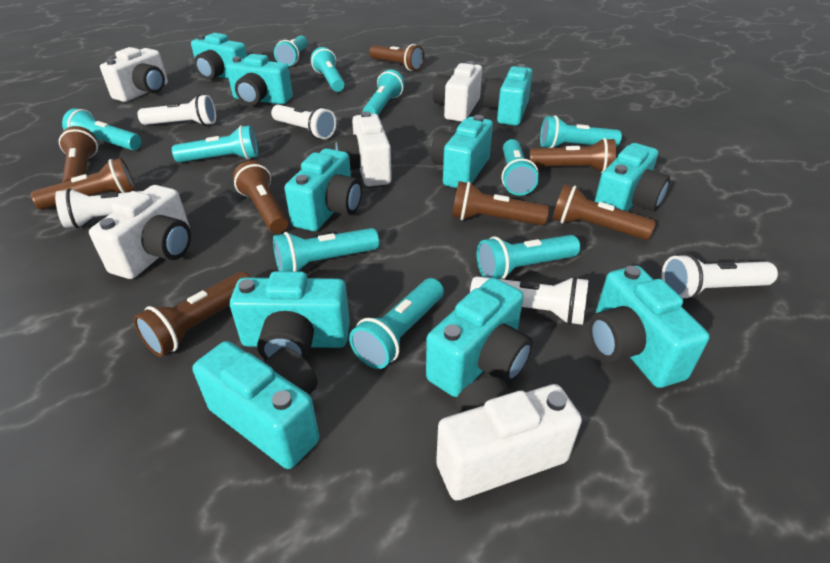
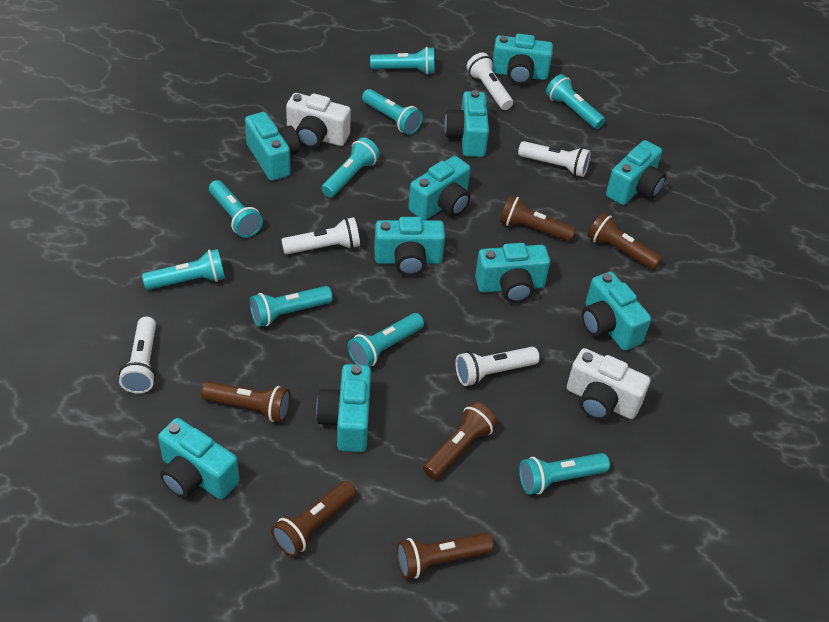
brown flashlight: 8 -> 6
turquoise flashlight: 10 -> 9
white camera: 5 -> 2

